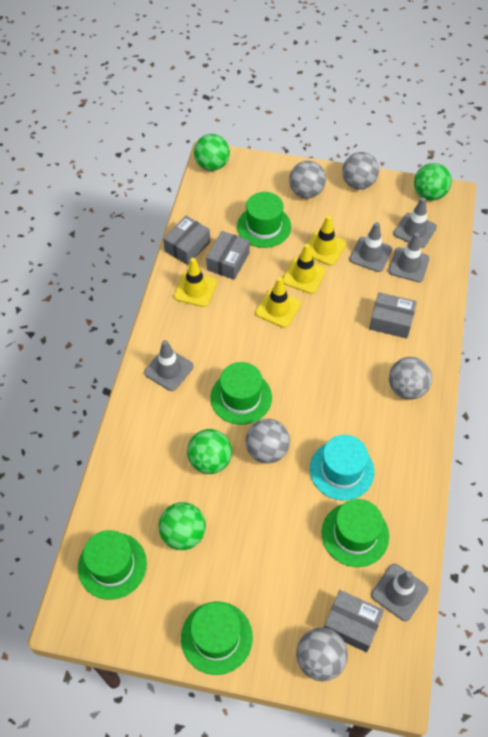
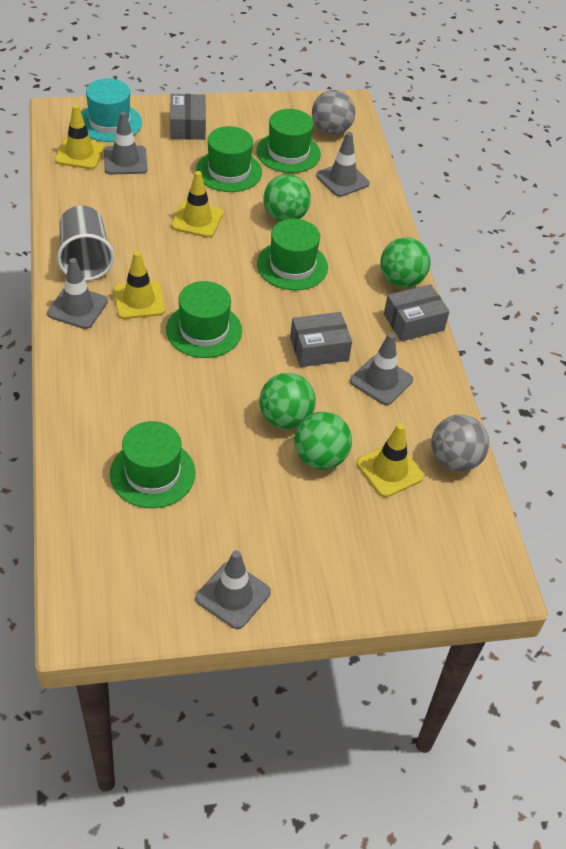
grey ball: 5 -> 2
grey box: 4 -> 3
grey cup: 0 -> 1

